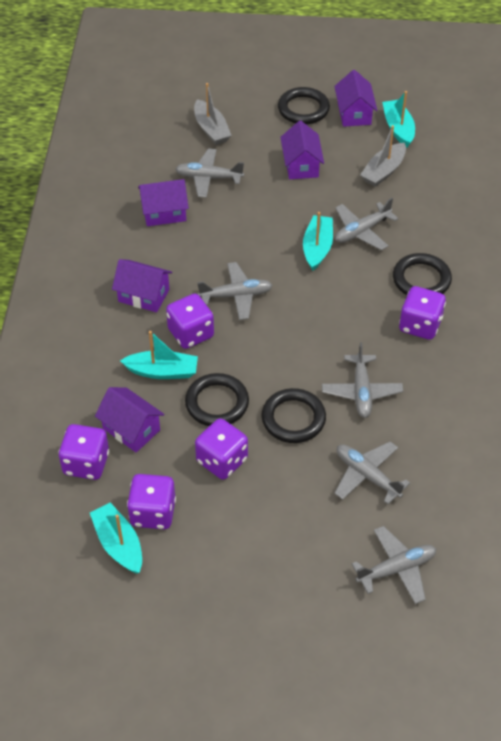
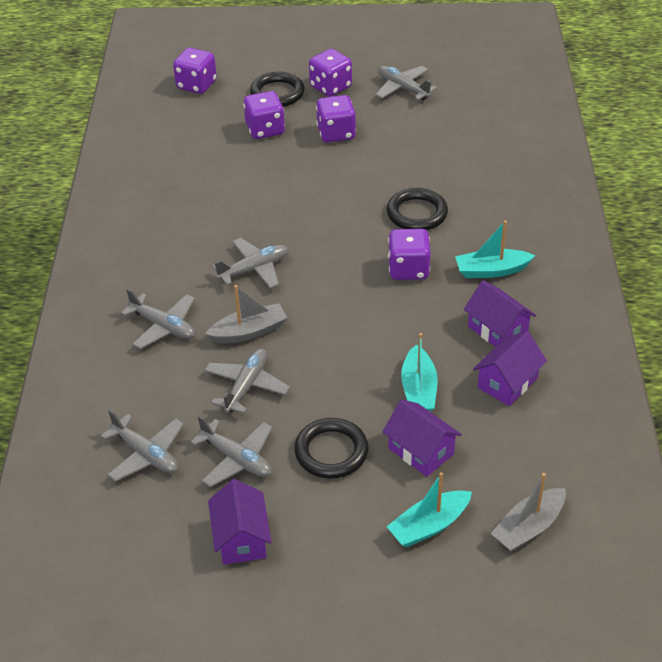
black ring: 4 -> 3
purple house: 5 -> 4
turquoise boat: 4 -> 3

